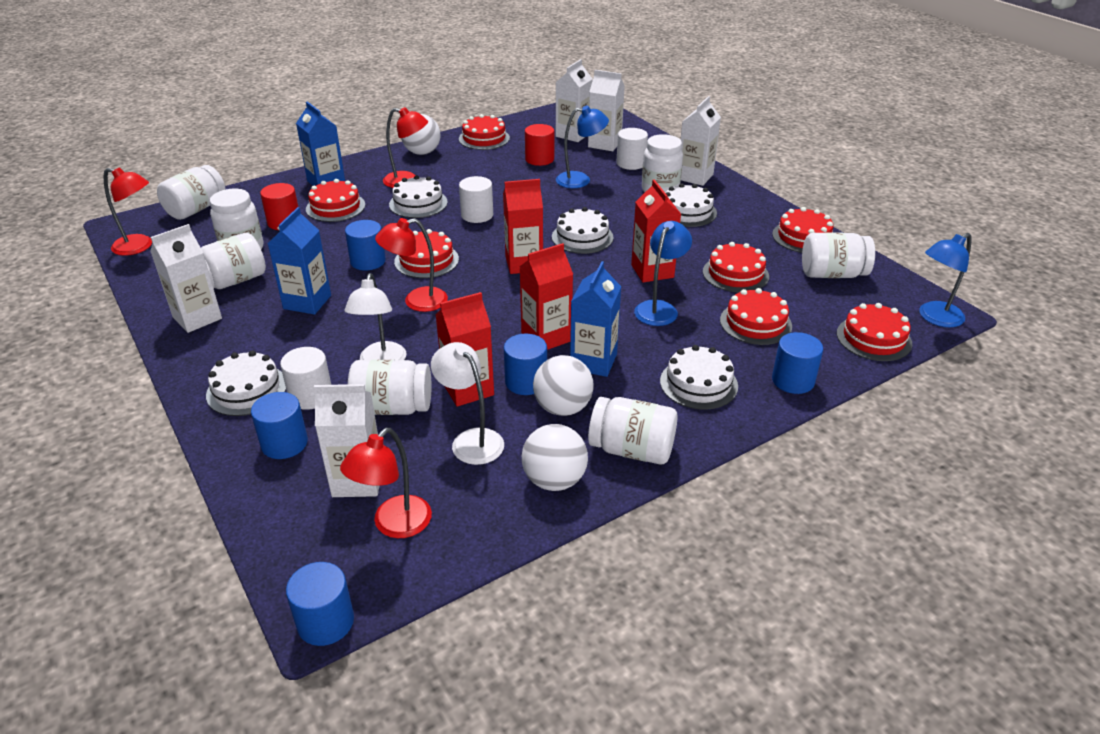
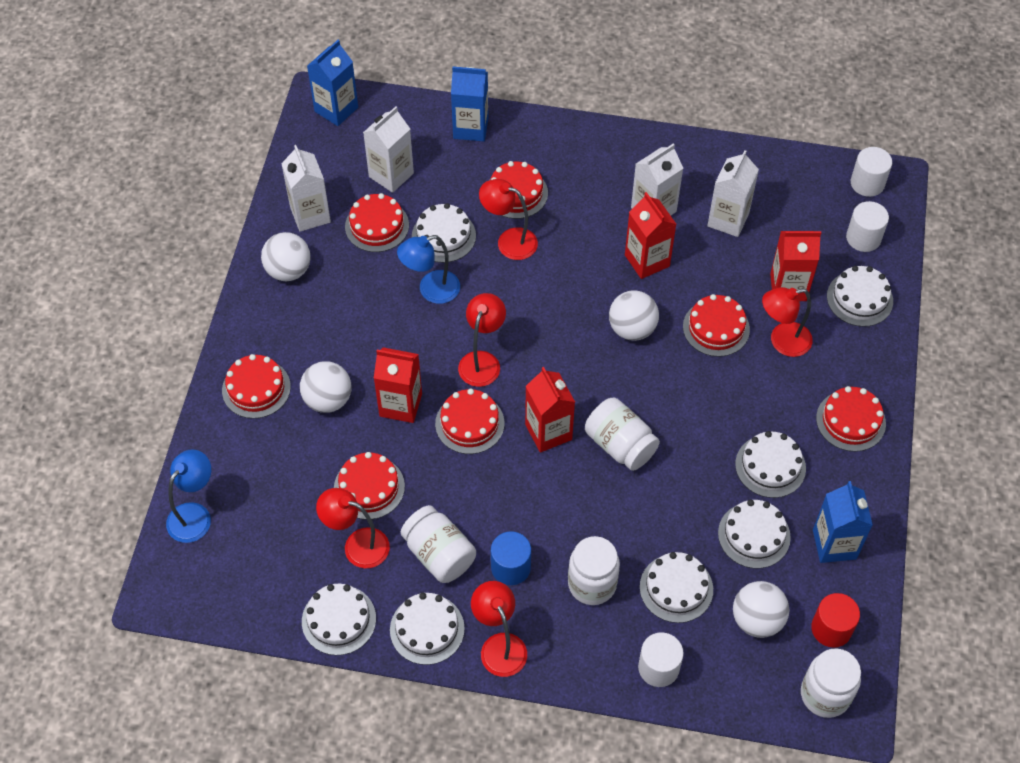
blue cylinder: 5 -> 1
blue lamp: 3 -> 2
red cylinder: 2 -> 1
red lamp: 4 -> 5
white ball: 3 -> 4
white cake: 5 -> 7
white carton: 5 -> 4
white jar: 7 -> 4
white lamp: 2 -> 0

